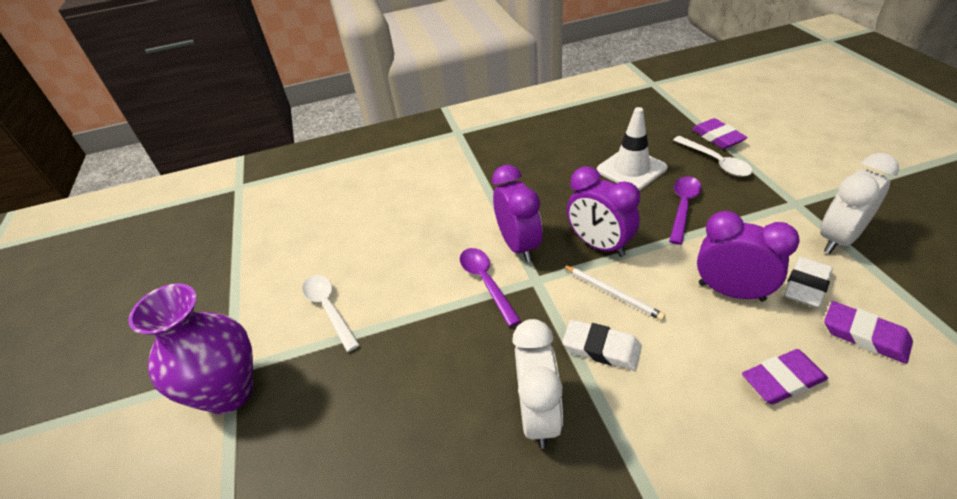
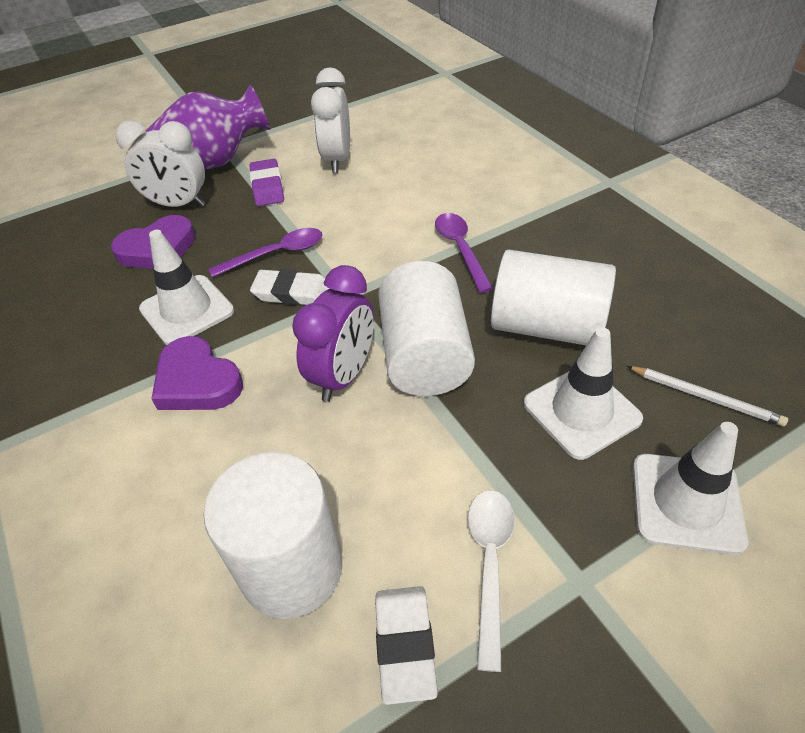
purple clock: 3 -> 1
purple eraser: 3 -> 1
purple heart: 0 -> 2
white cylinder: 0 -> 3
white spoon: 2 -> 1
white traffic cone: 1 -> 3

